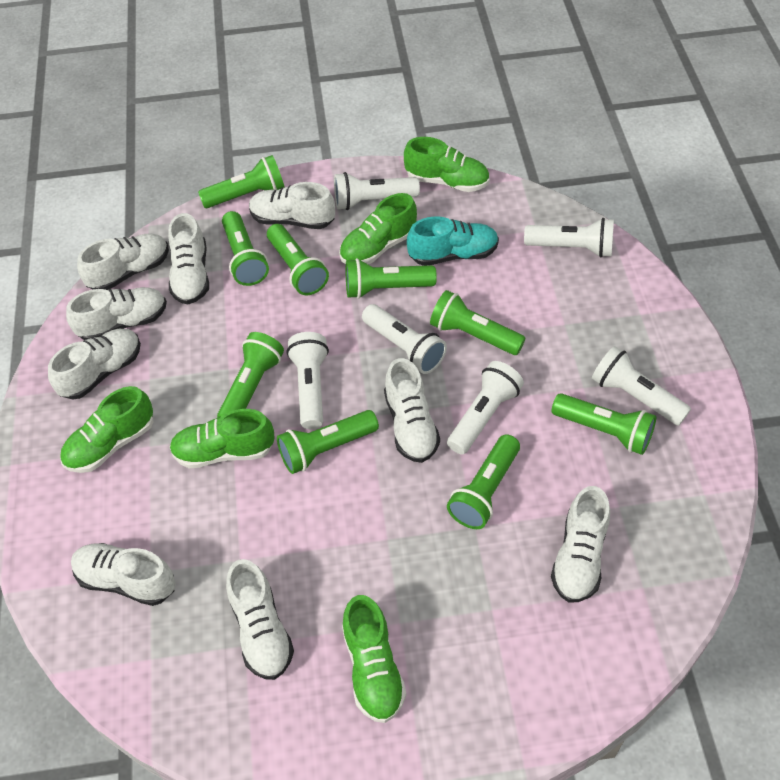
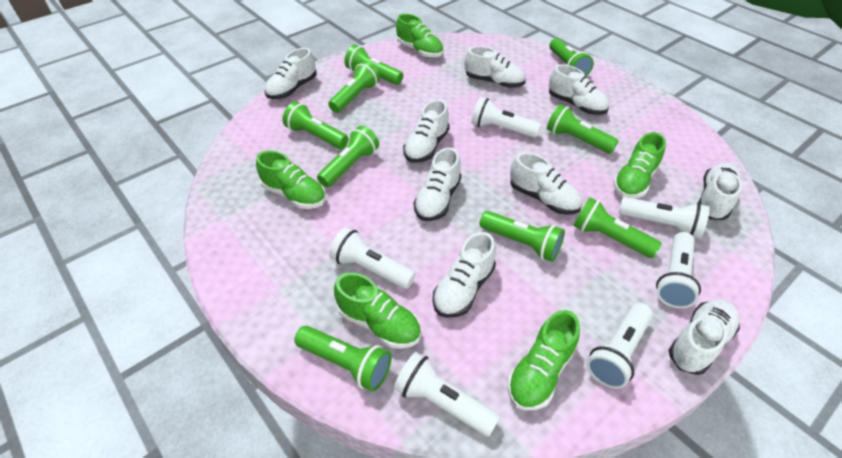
turquoise shoe: 1 -> 0

